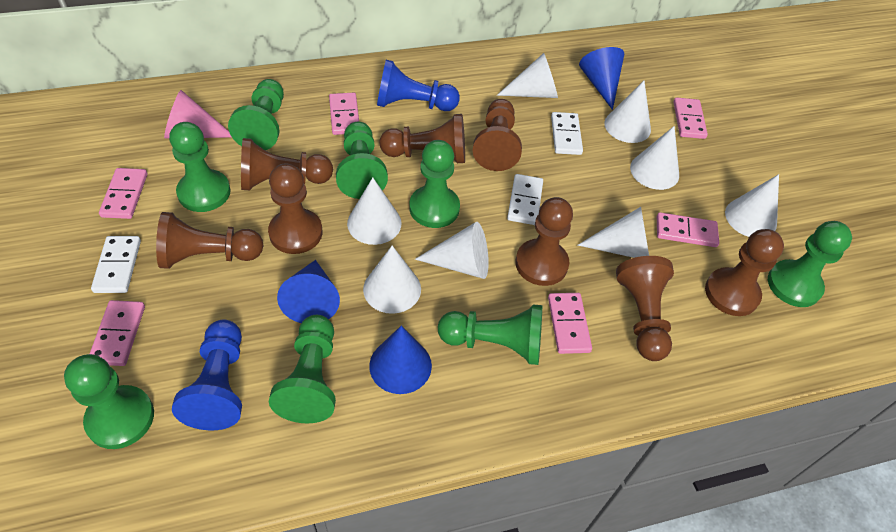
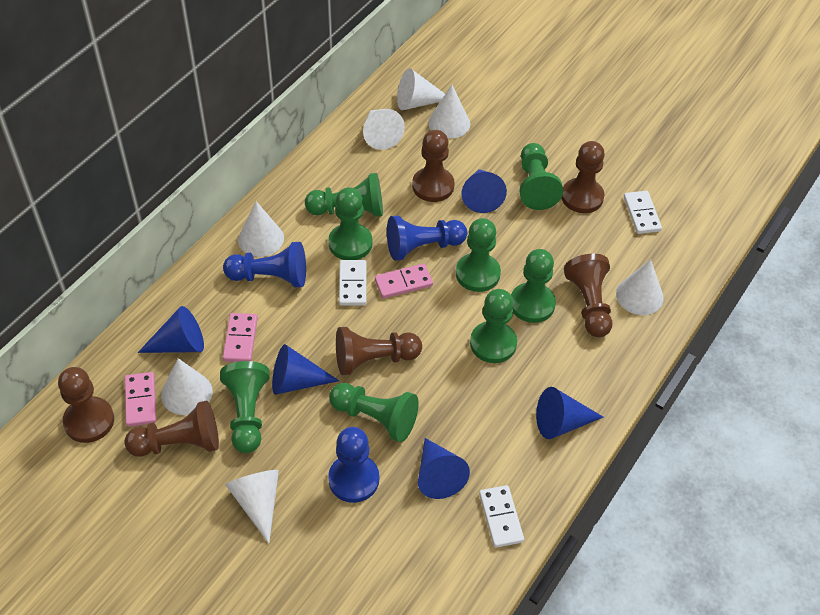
blue cone: 3 -> 5
blue pawn: 2 -> 3
brown pawn: 8 -> 6
pink cone: 1 -> 0
pink domino: 6 -> 3
white cone: 8 -> 7

